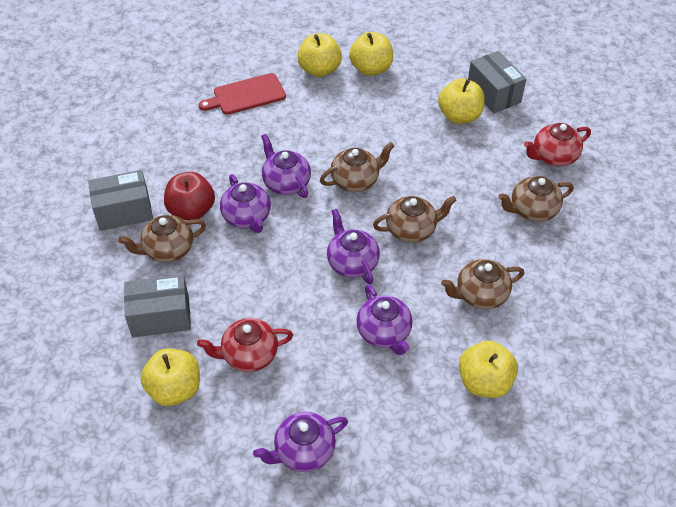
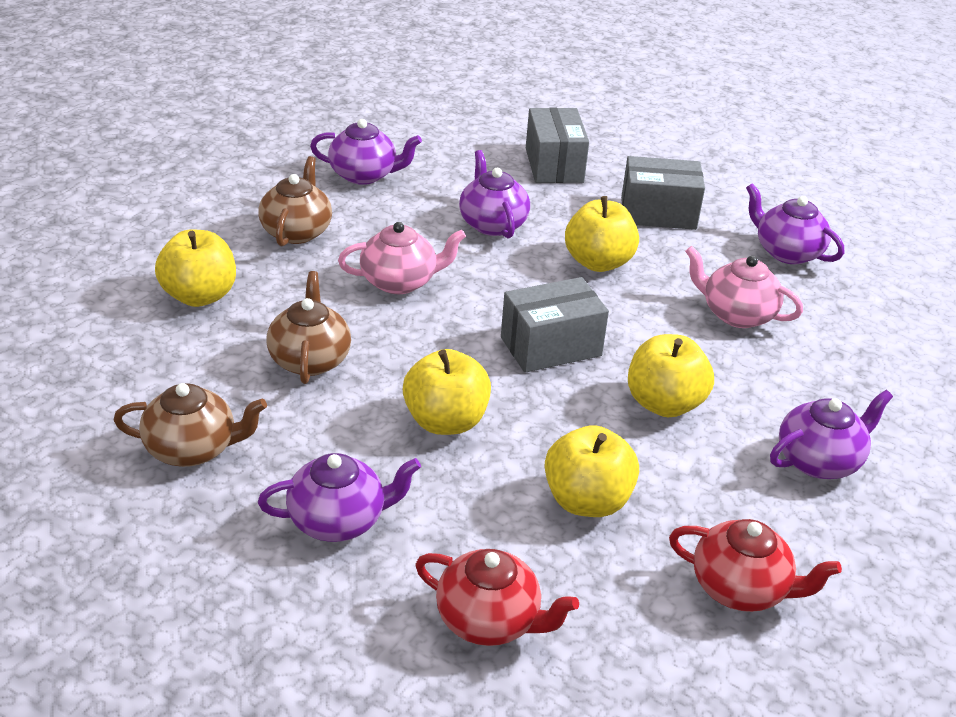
brown teapot: 5 -> 3
pink teapot: 0 -> 2
red apple: 1 -> 0
red cutting board: 1 -> 0

